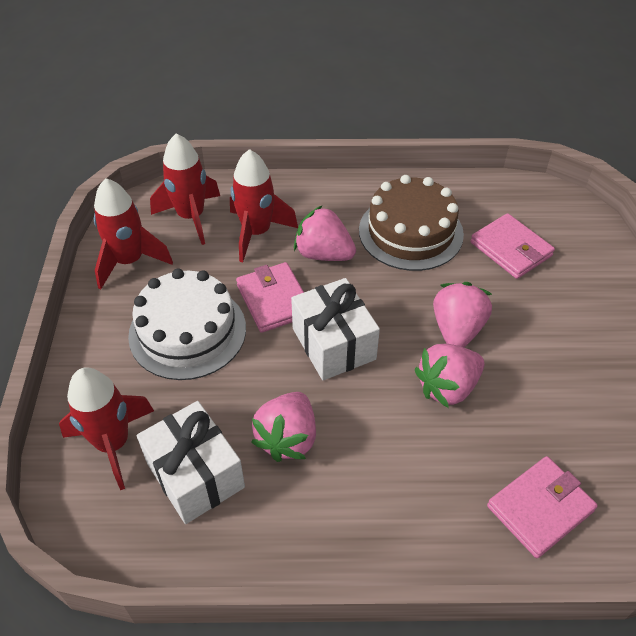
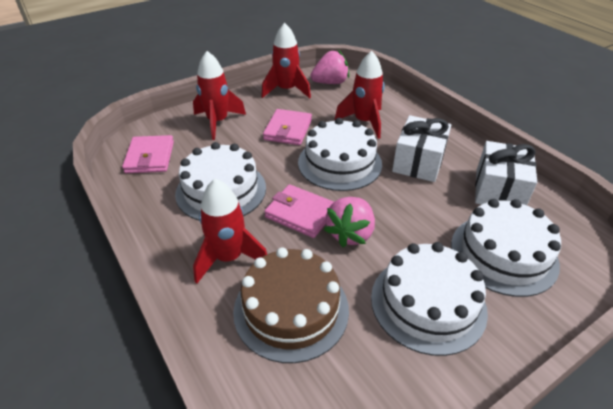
pink strawberry: 4 -> 2
white cake: 1 -> 4

